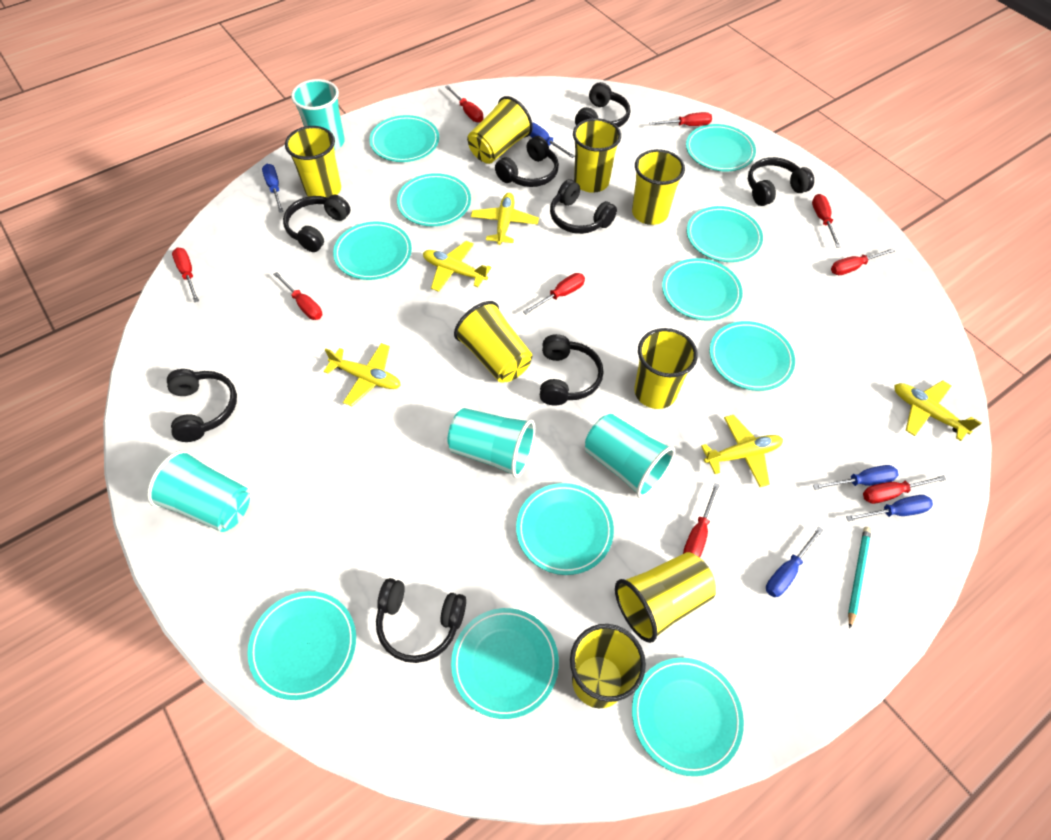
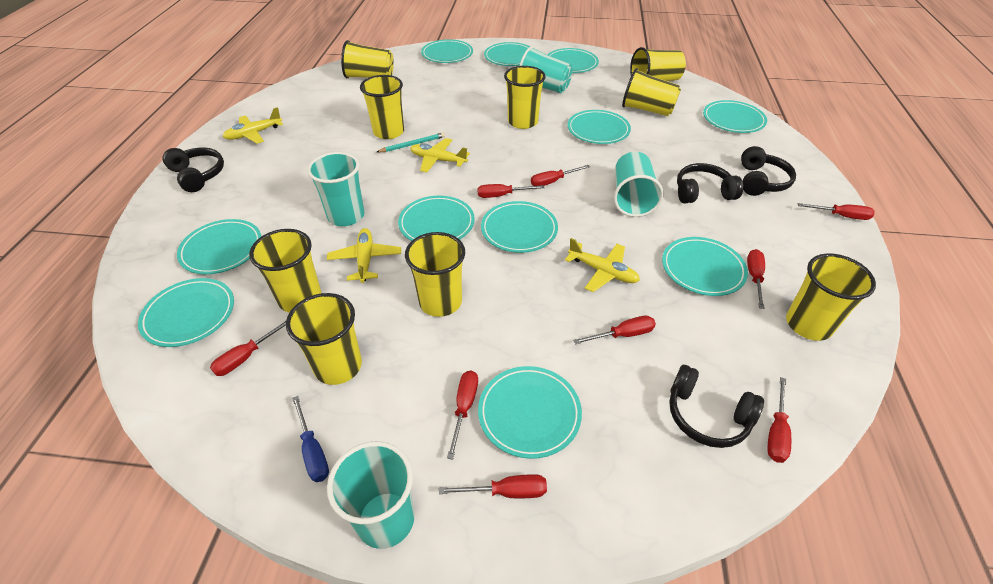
black headphones: 8 -> 4
blue screwdriver: 5 -> 1
yellow cup: 8 -> 9
yellow plane: 5 -> 4

